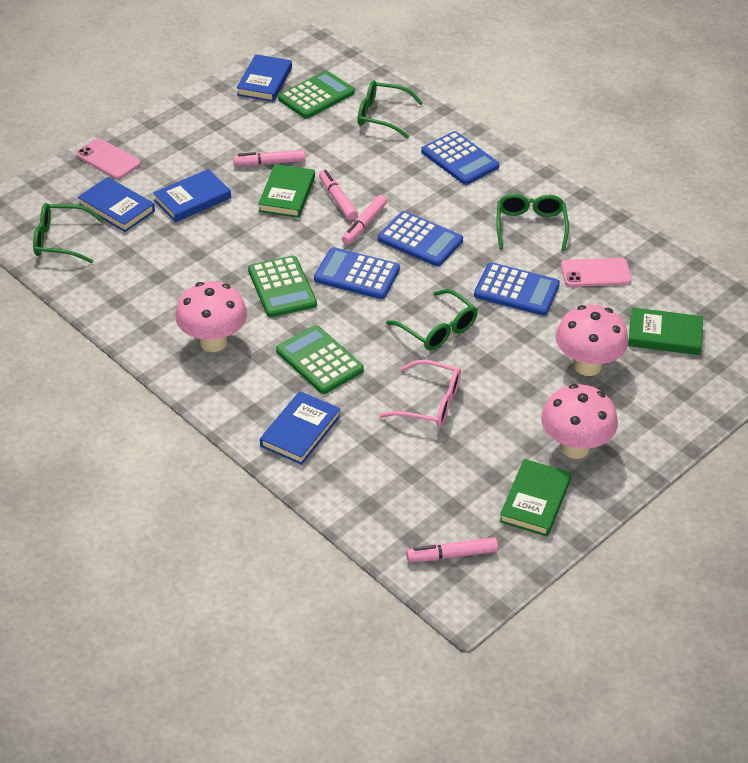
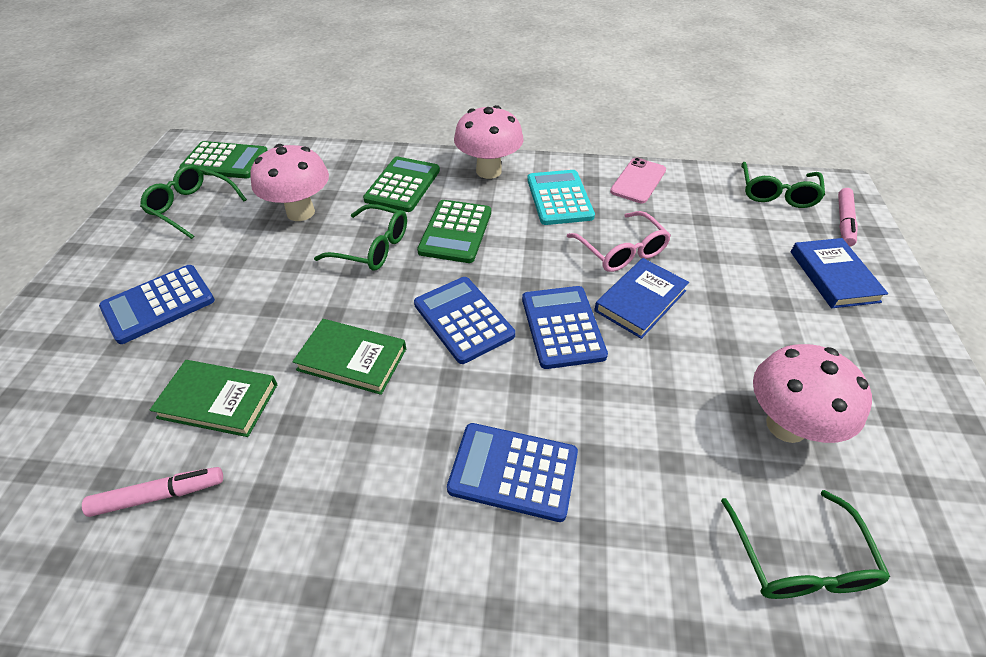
blue book: 4 -> 2
green book: 3 -> 2
pink marker: 4 -> 2
pink phone: 2 -> 1
turquoise calculator: 0 -> 1

